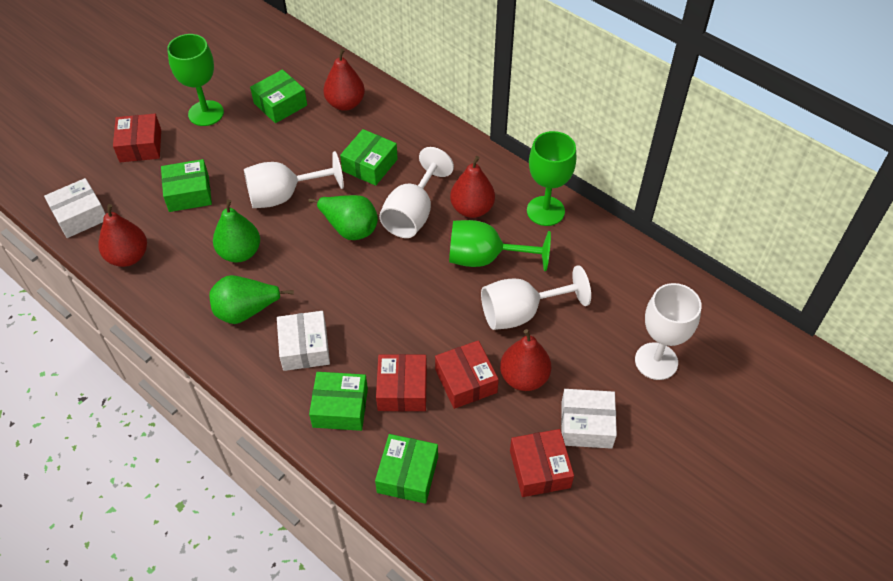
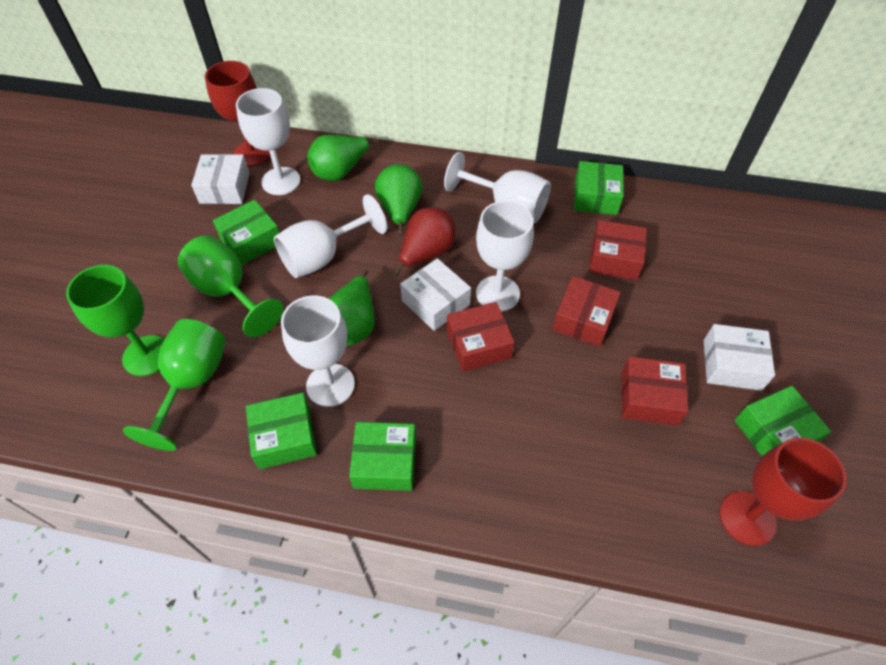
red goblet: 0 -> 2
red pear: 4 -> 1
white goblet: 4 -> 5

